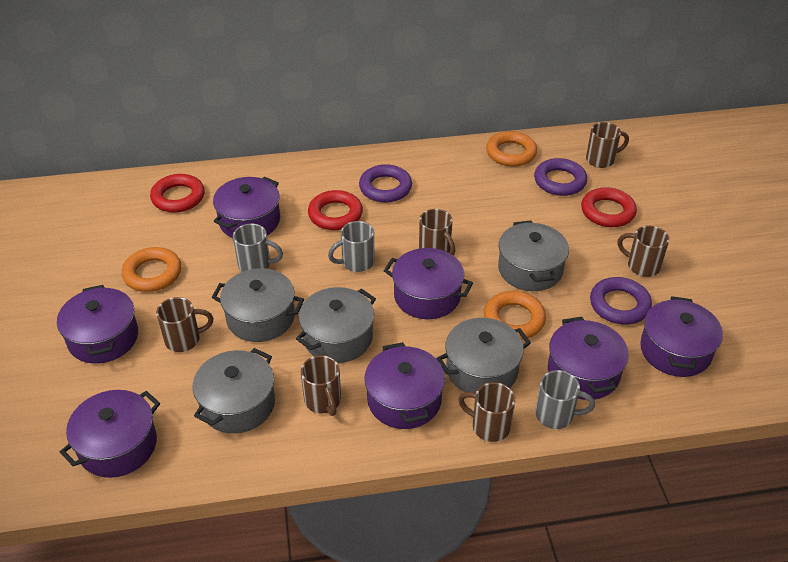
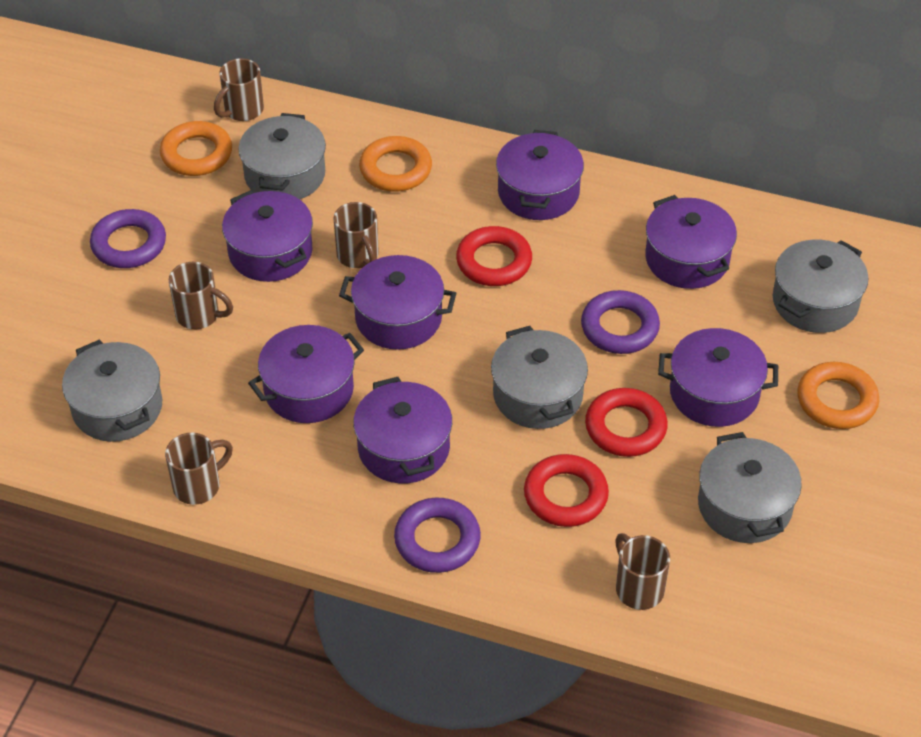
brown mug: 6 -> 5
grey mug: 3 -> 0

